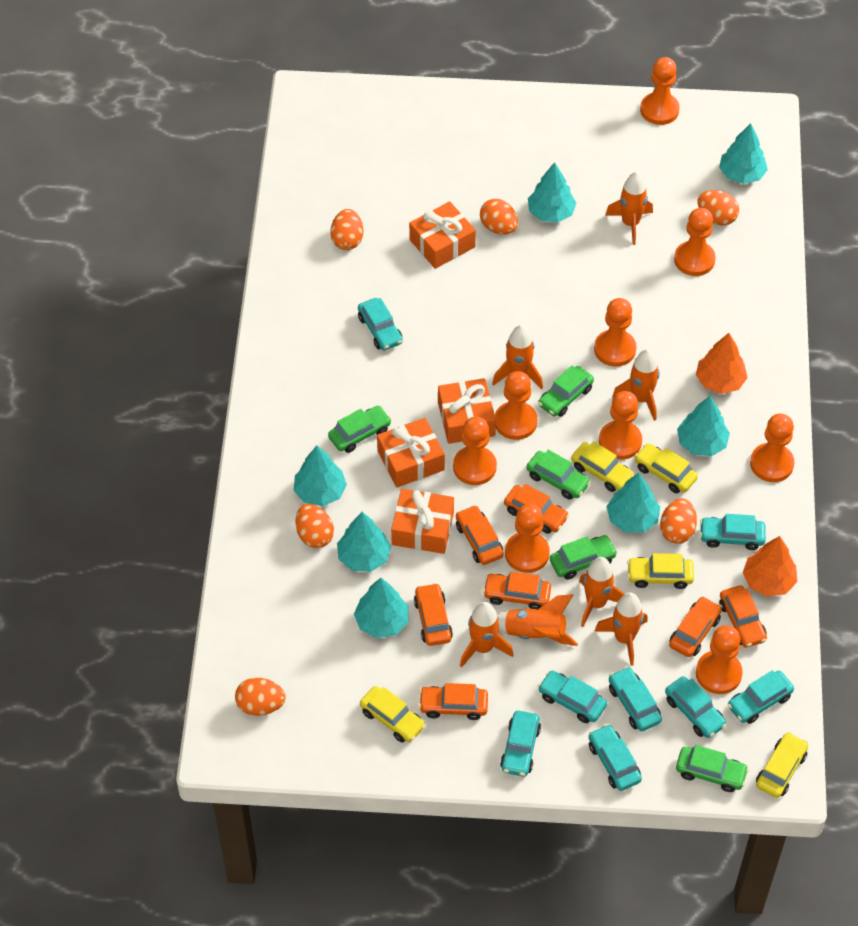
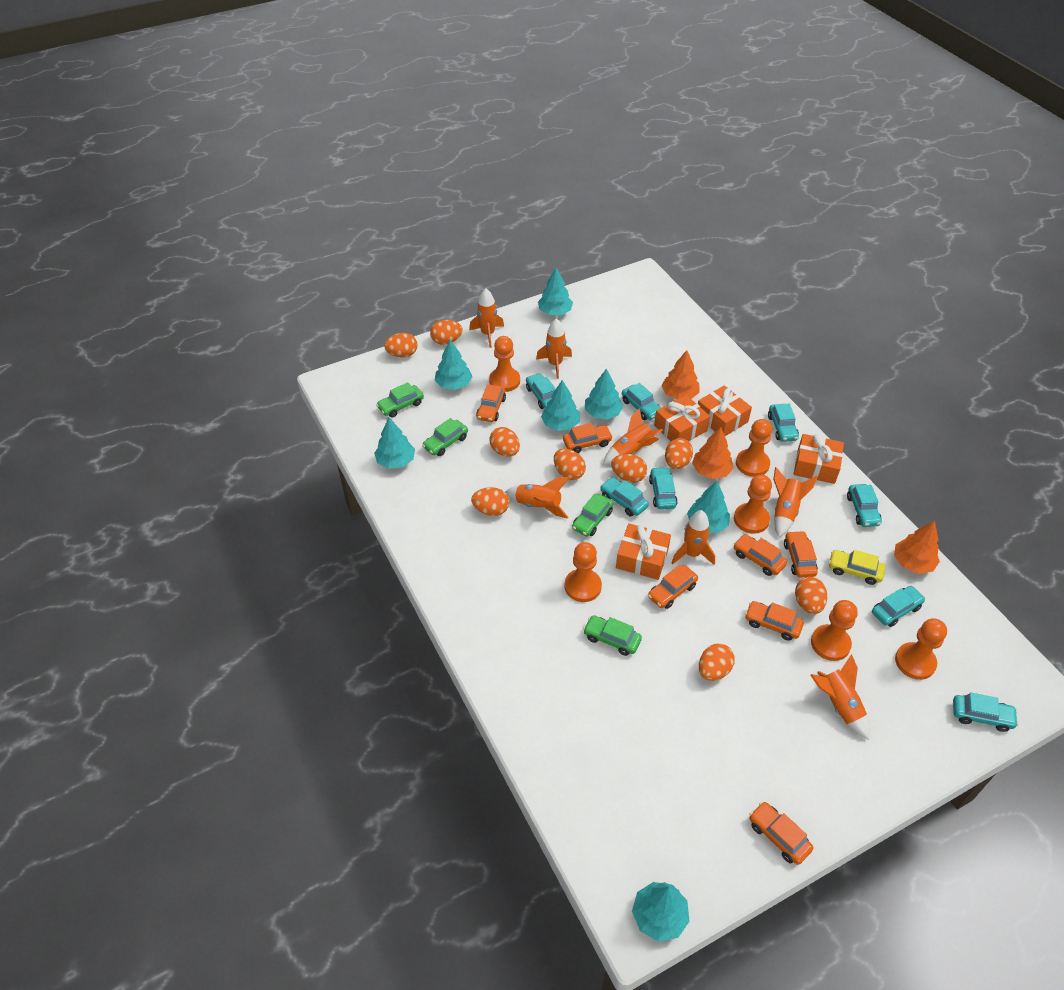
green car: 5 -> 4
orange egg: 6 -> 9
orange pawn: 9 -> 6
orange tree: 2 -> 3
yellow car: 5 -> 1

